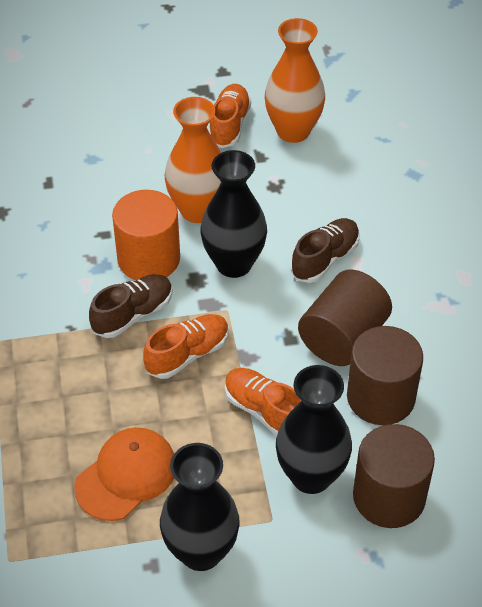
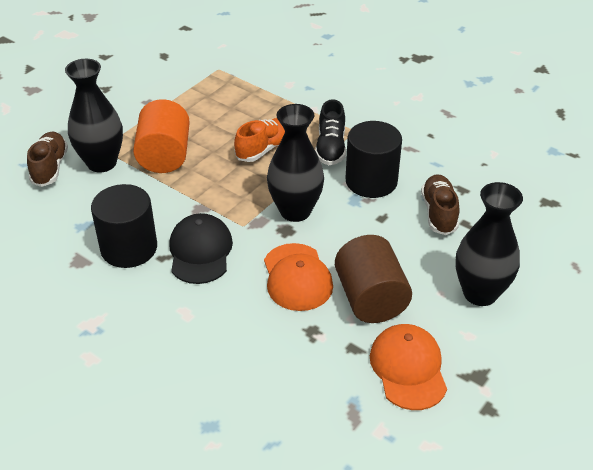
black cap: 0 -> 1
black cylinder: 0 -> 2
black shoe: 0 -> 1
brown cylinder: 3 -> 1
orange cap: 1 -> 2
orange shoe: 3 -> 1
orange vase: 2 -> 0

